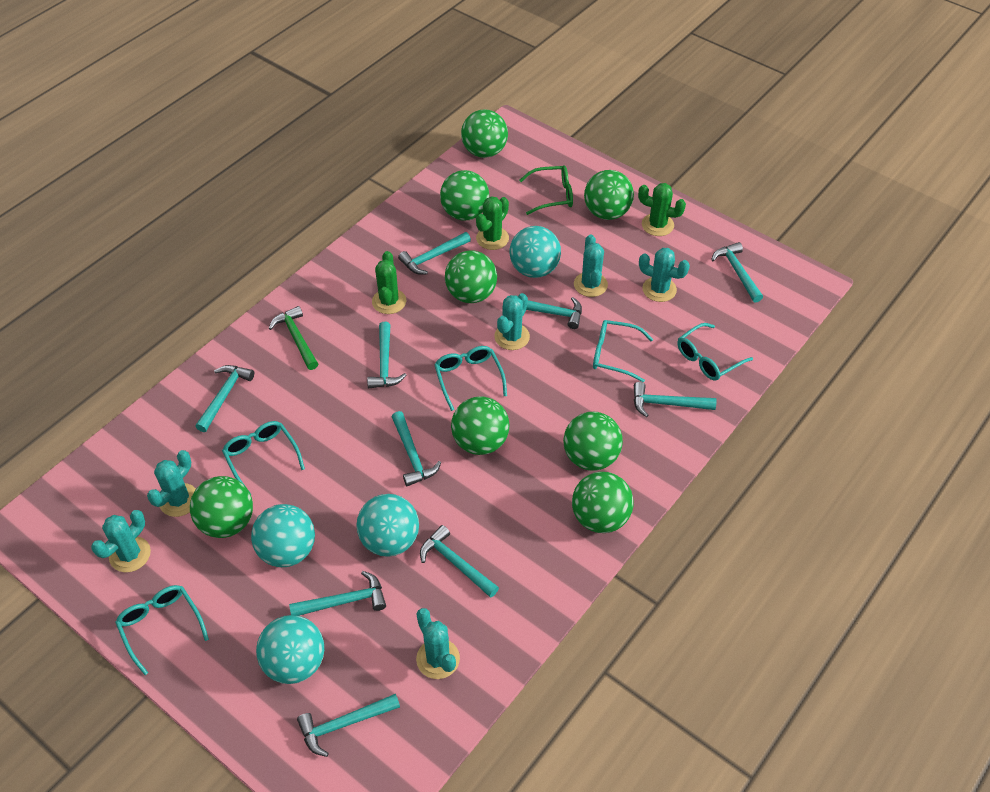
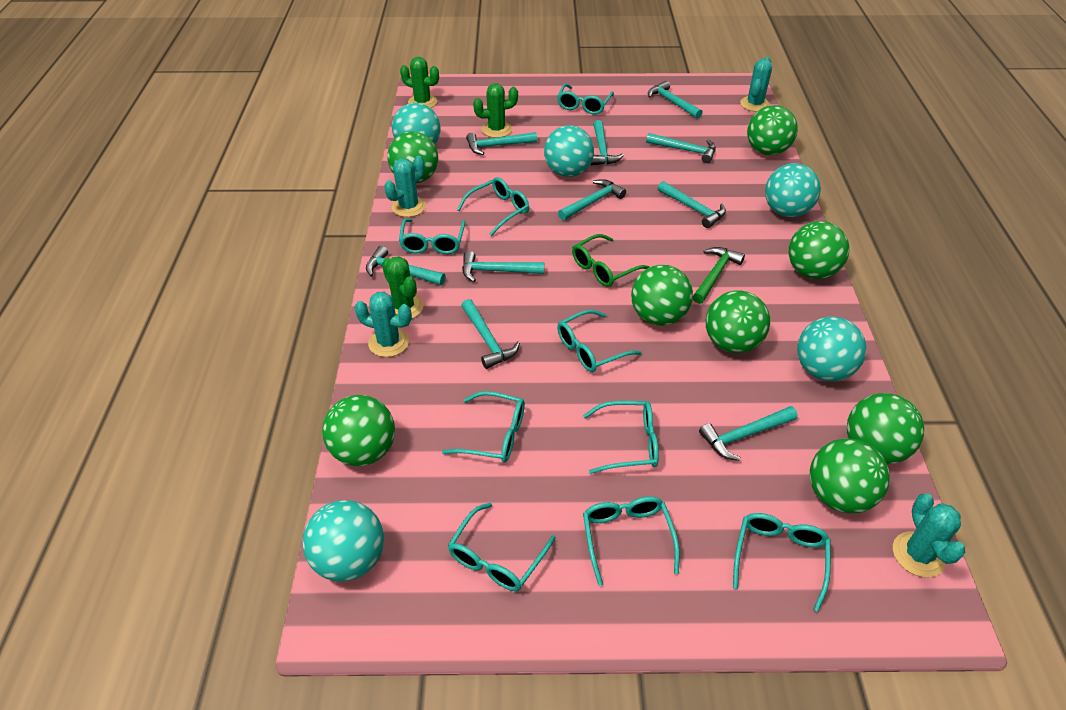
turquoise ball: 4 -> 5
turquoise cactus: 6 -> 4
turquoise glasses: 5 -> 9

